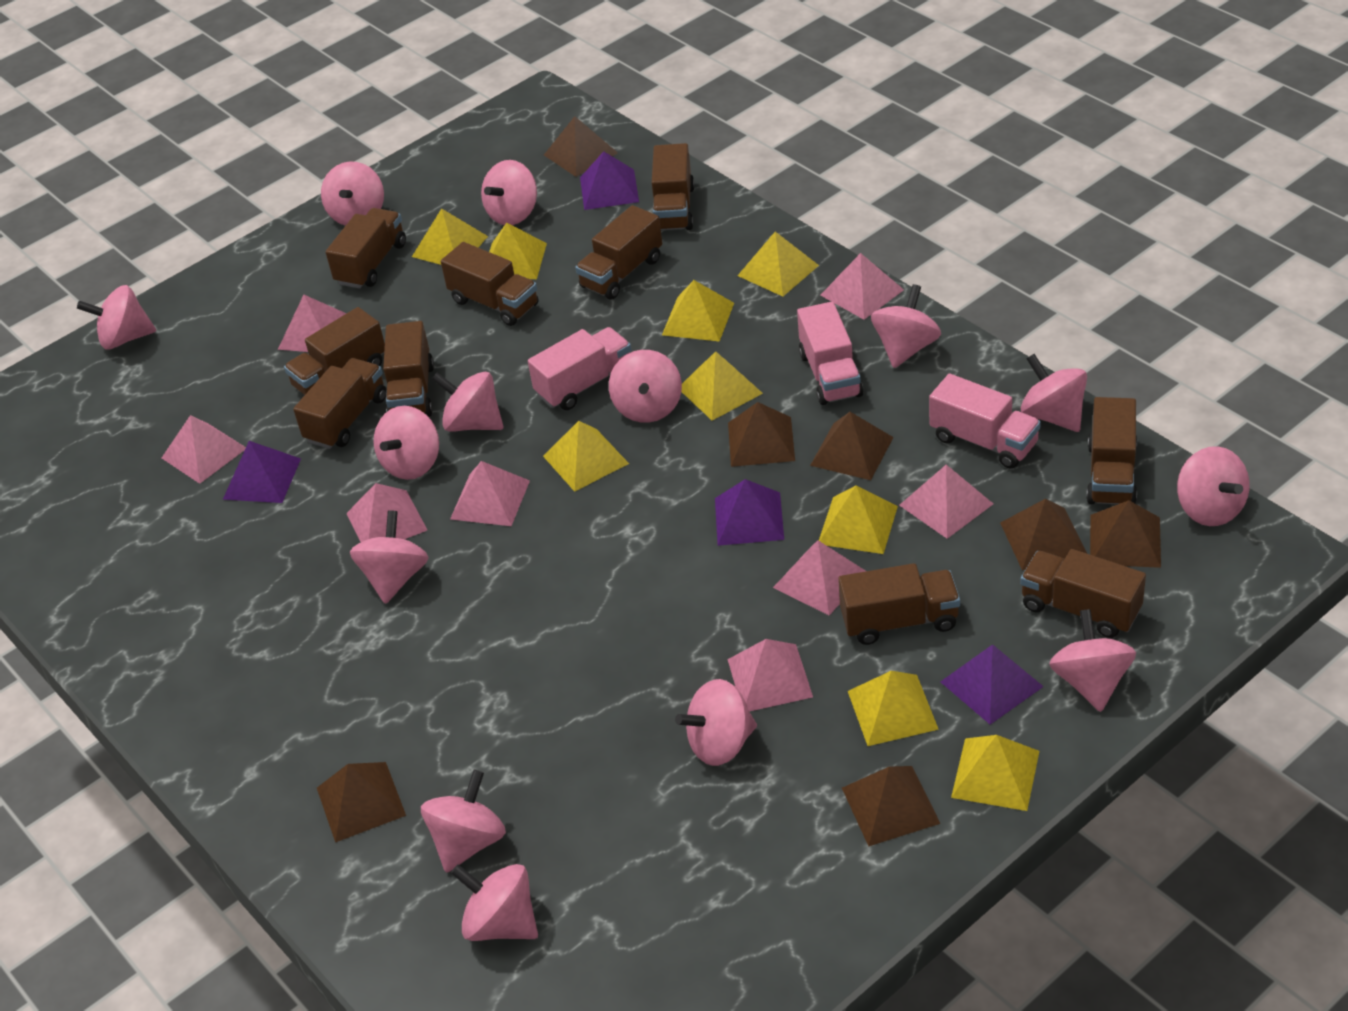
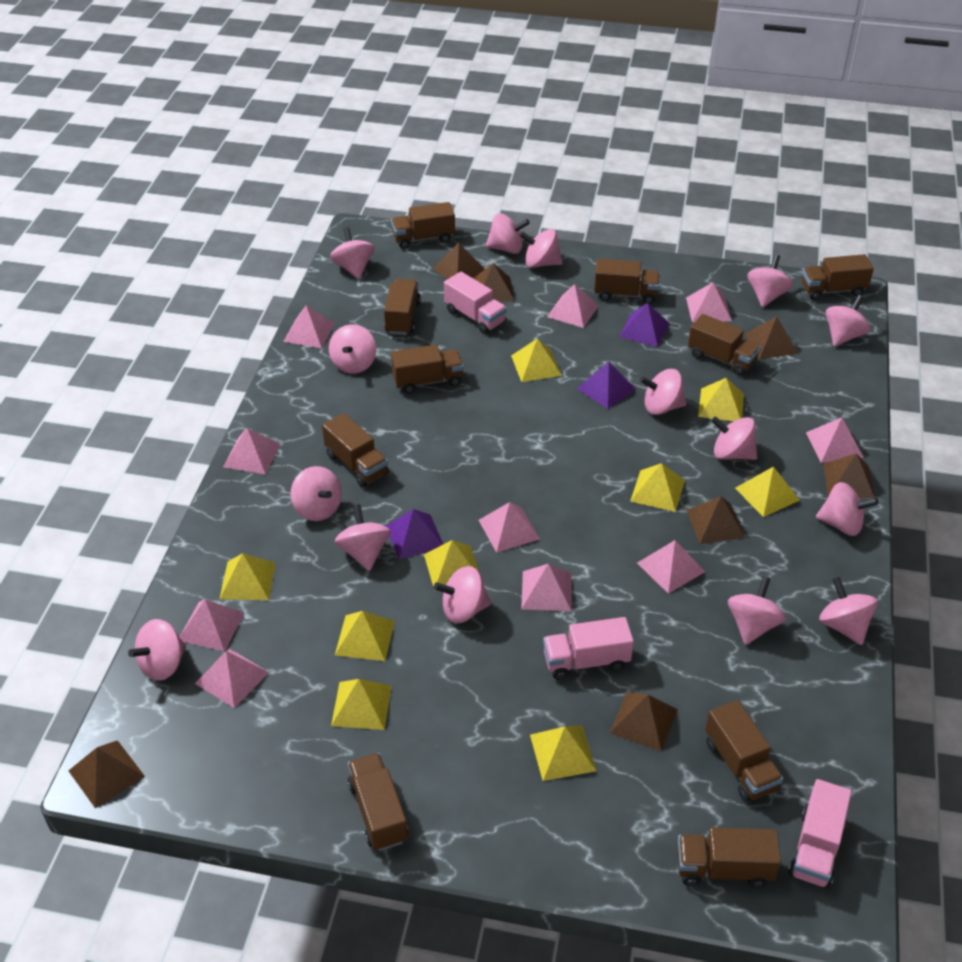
pink pyramid: 8 -> 10
pink spinning top: 14 -> 15
purple pyramid: 4 -> 3

